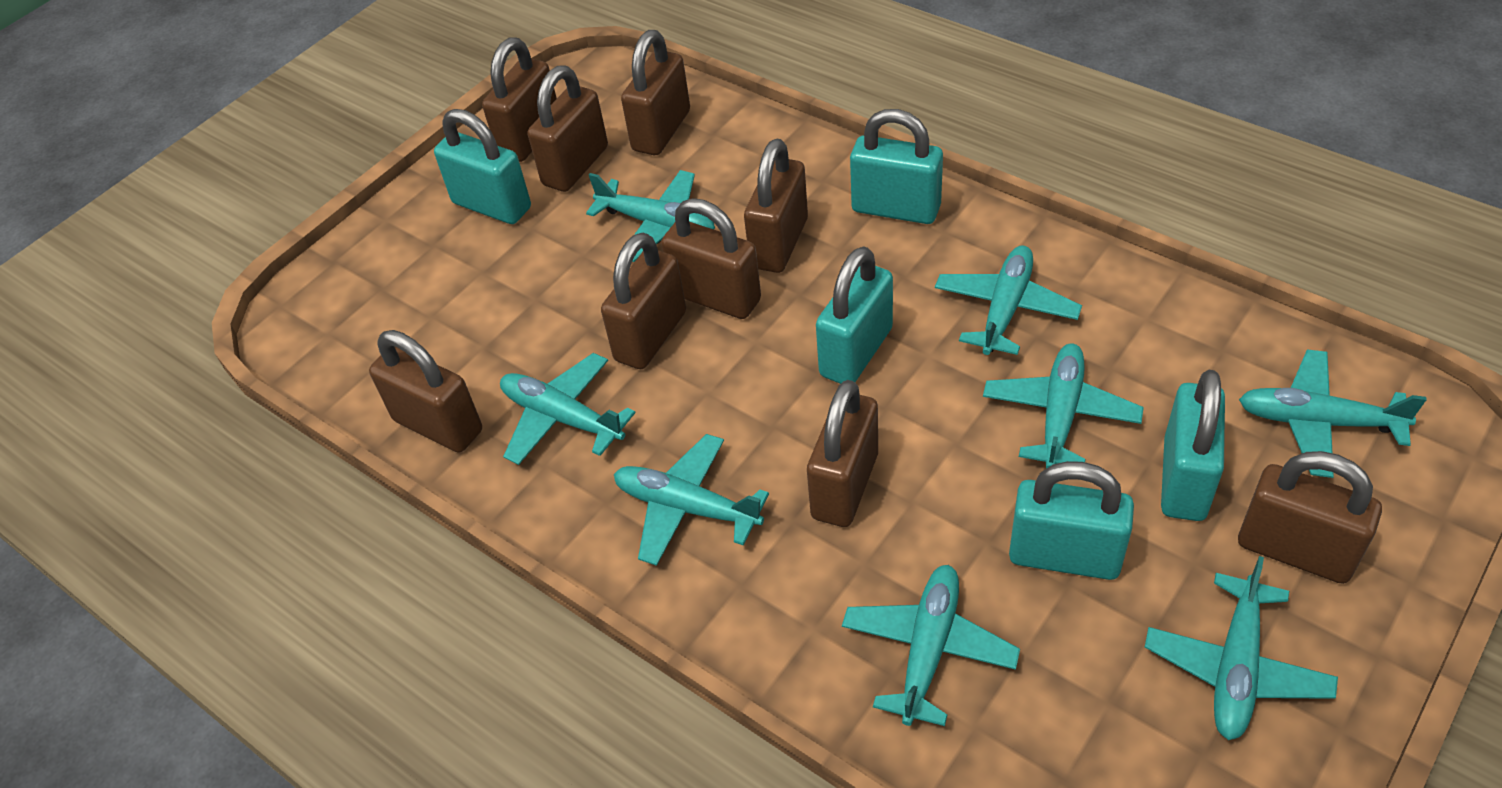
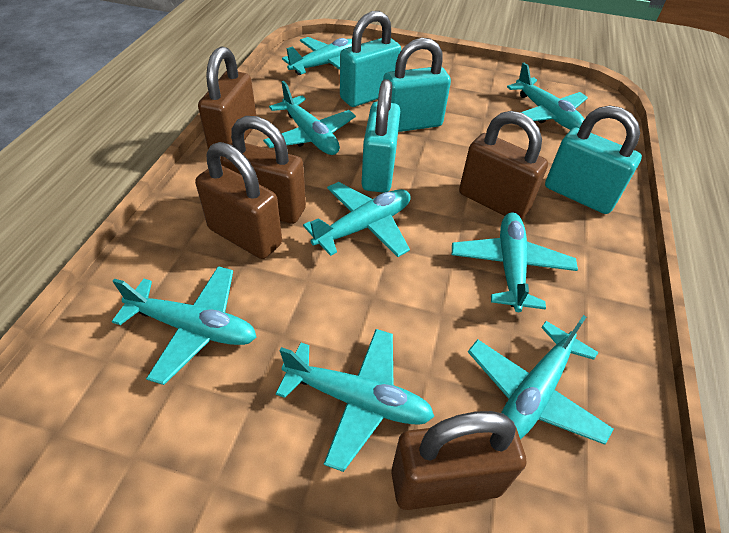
brown padlock: 9 -> 5
turquoise padlock: 5 -> 4

